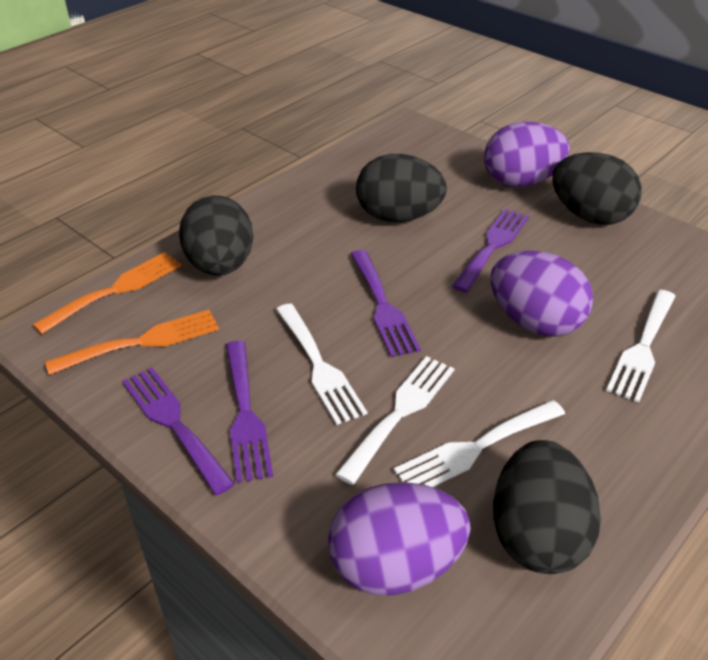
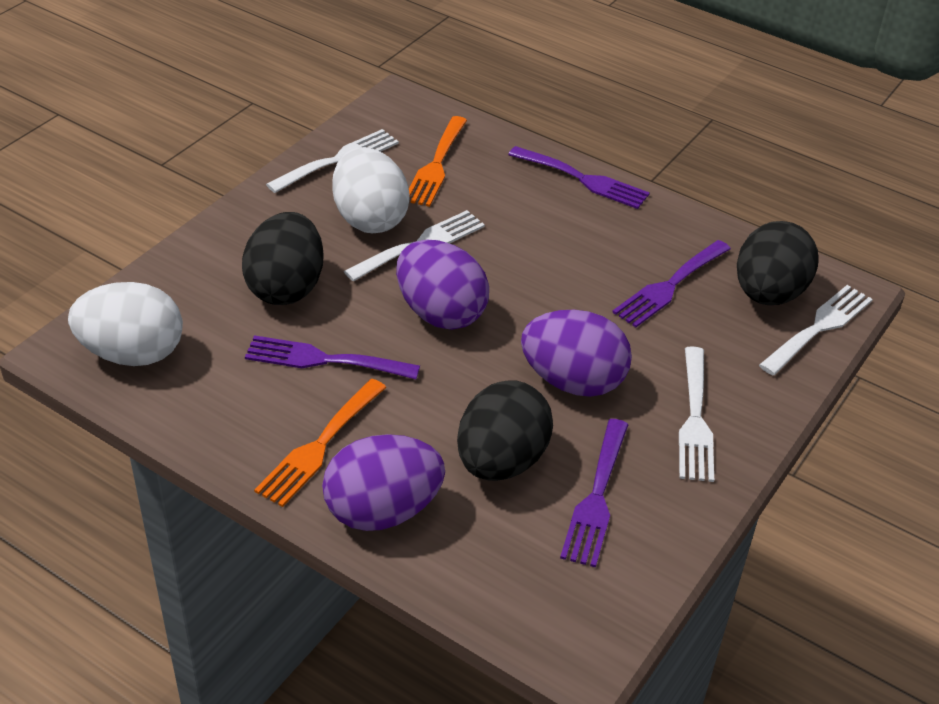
black egg: 4 -> 3
white egg: 0 -> 2

